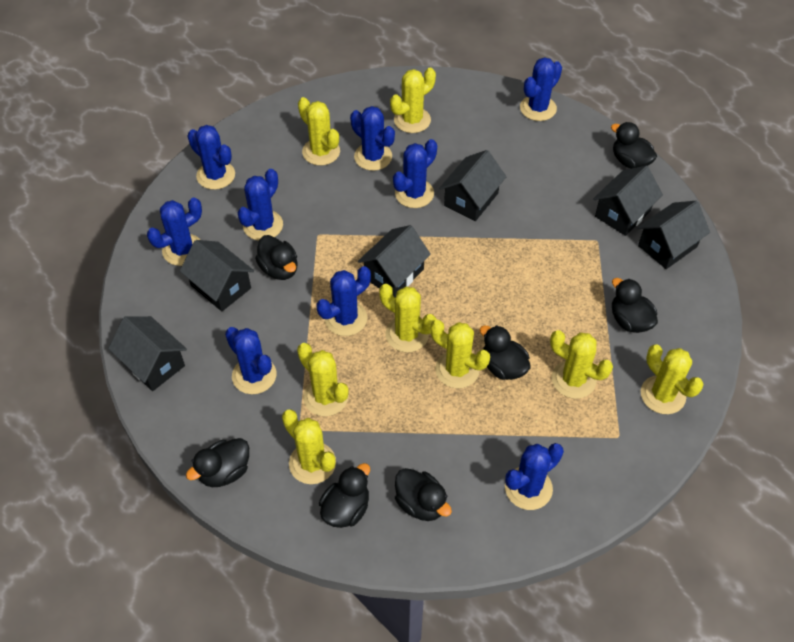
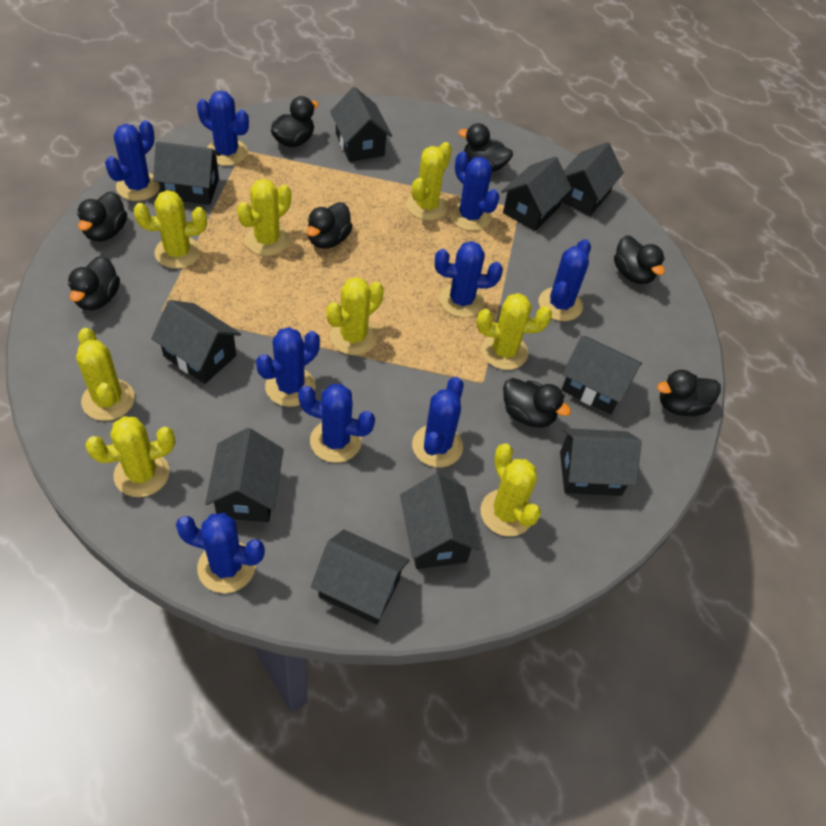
black duck: 7 -> 8
black house: 6 -> 10

